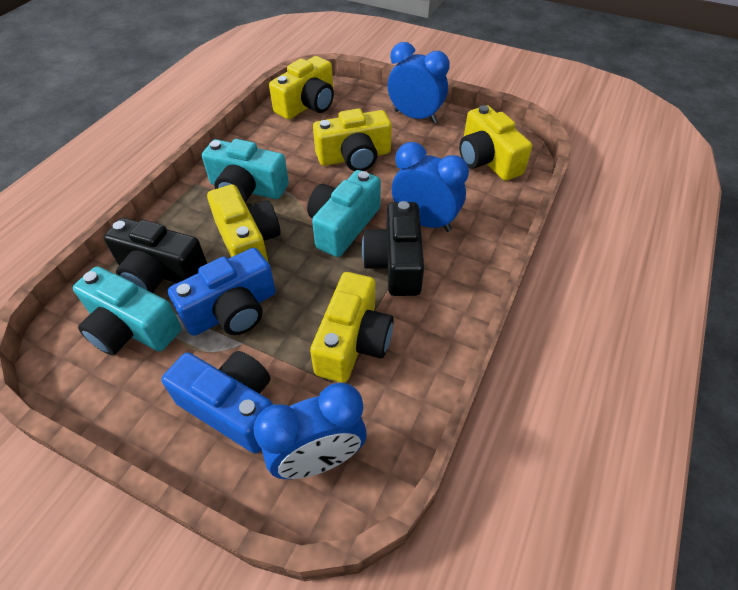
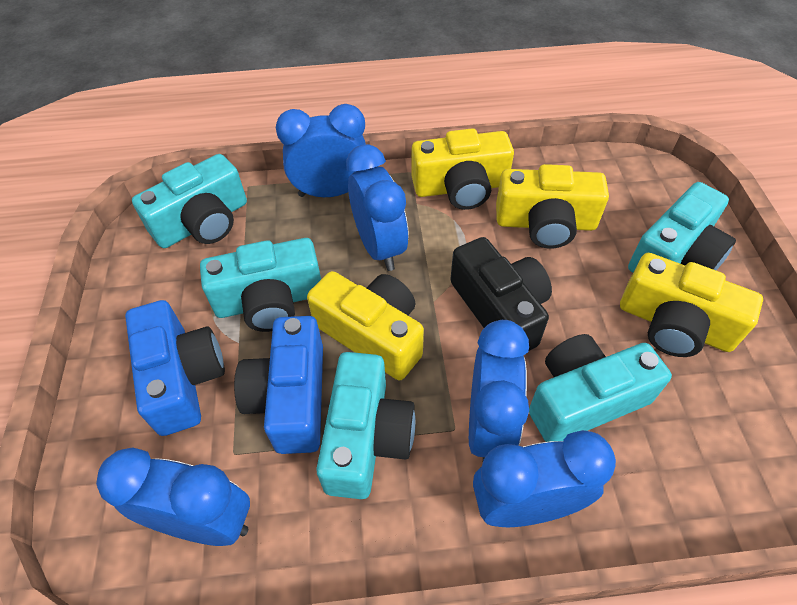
black camera: 2 -> 1
blue clock: 3 -> 5
turquoise camera: 3 -> 5
yellow camera: 5 -> 4

